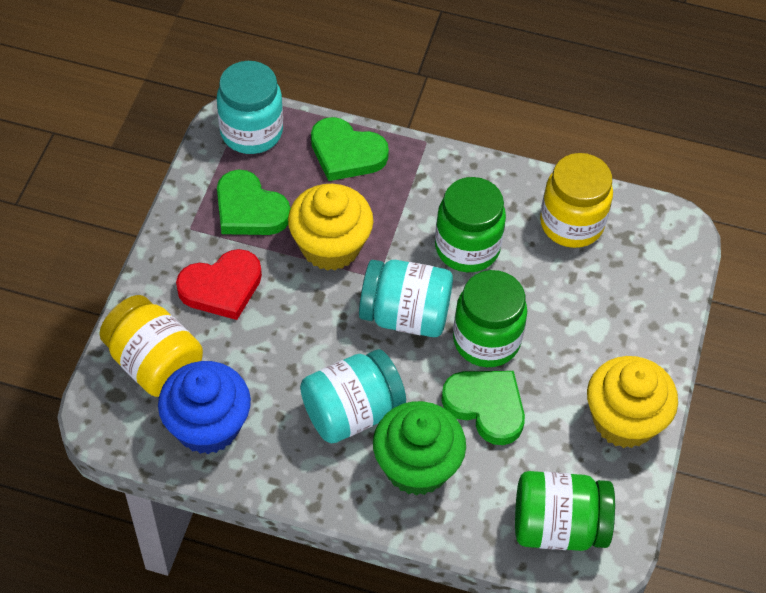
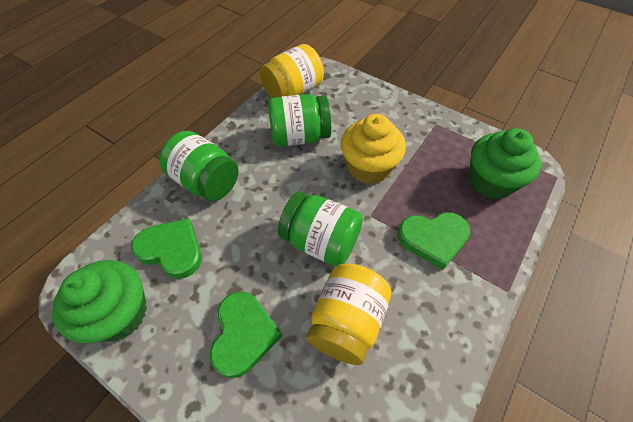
blue cupcake: 1 -> 0
green cupcake: 1 -> 2
red heart: 1 -> 0
turquoise jar: 3 -> 0
yellow cupcake: 2 -> 1

